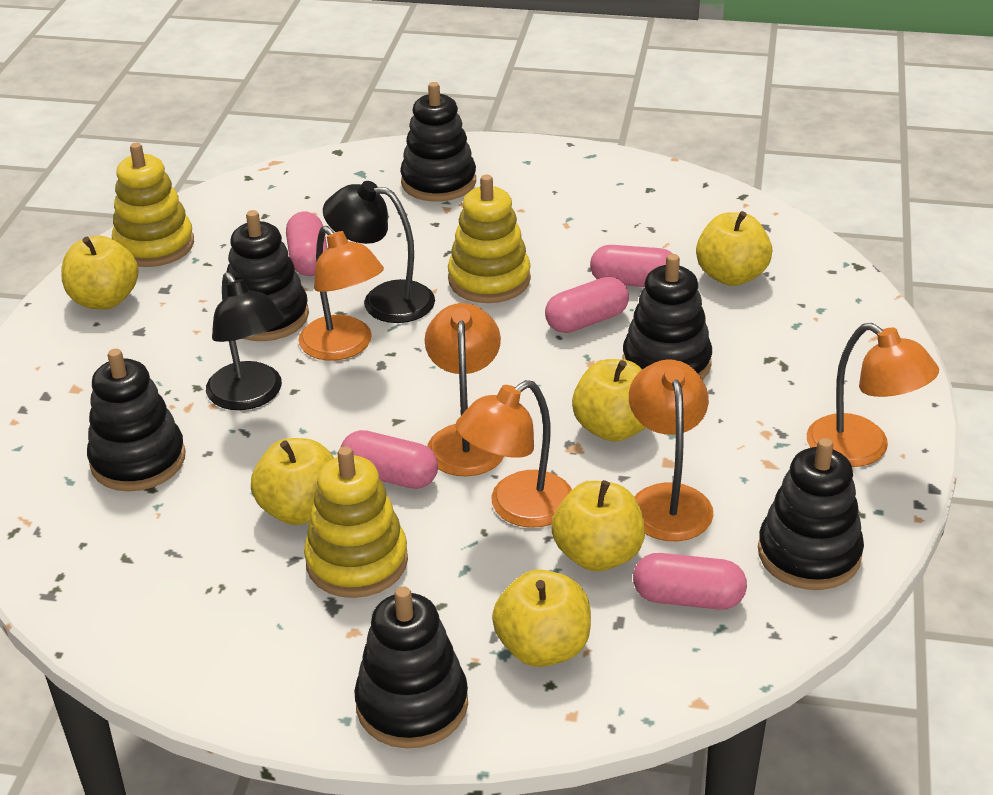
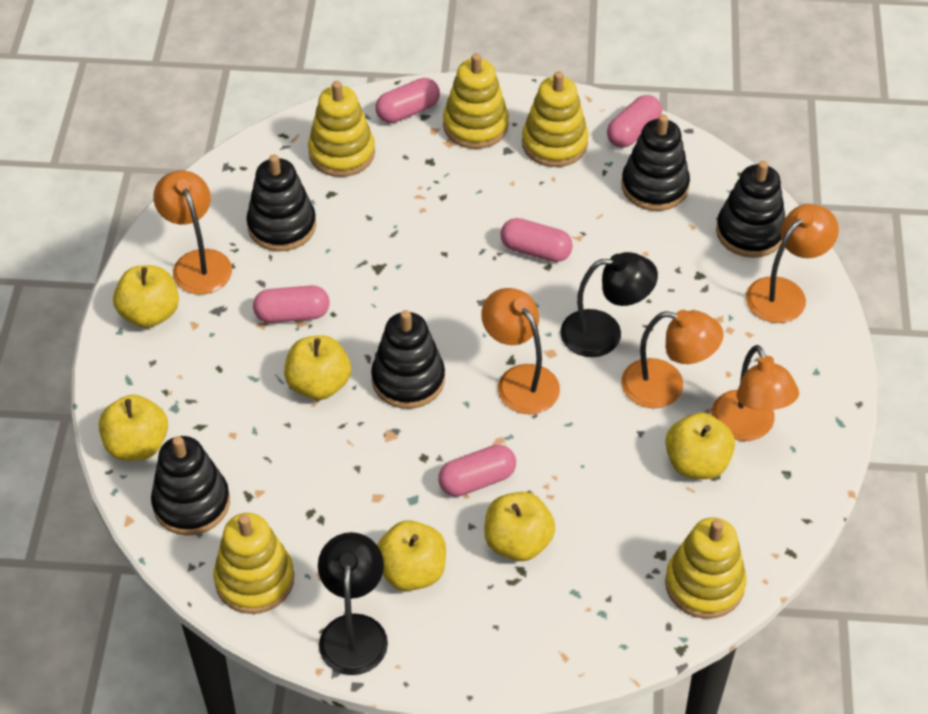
black stacking toy: 6 -> 5
yellow stacking toy: 3 -> 5

